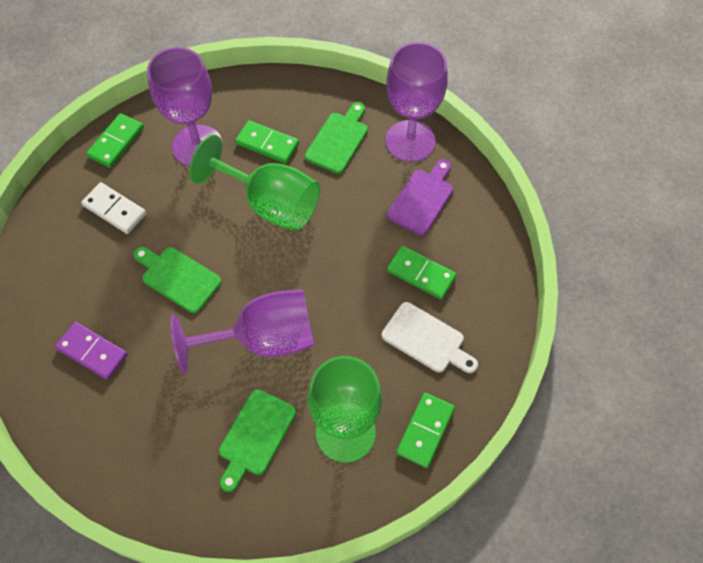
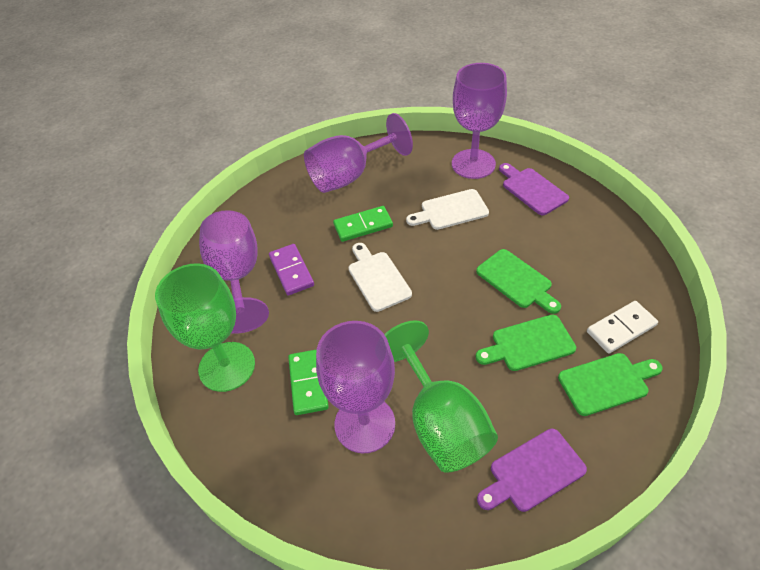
green domino: 4 -> 2
purple cutting board: 1 -> 2
purple goblet: 3 -> 4
white cutting board: 1 -> 2

